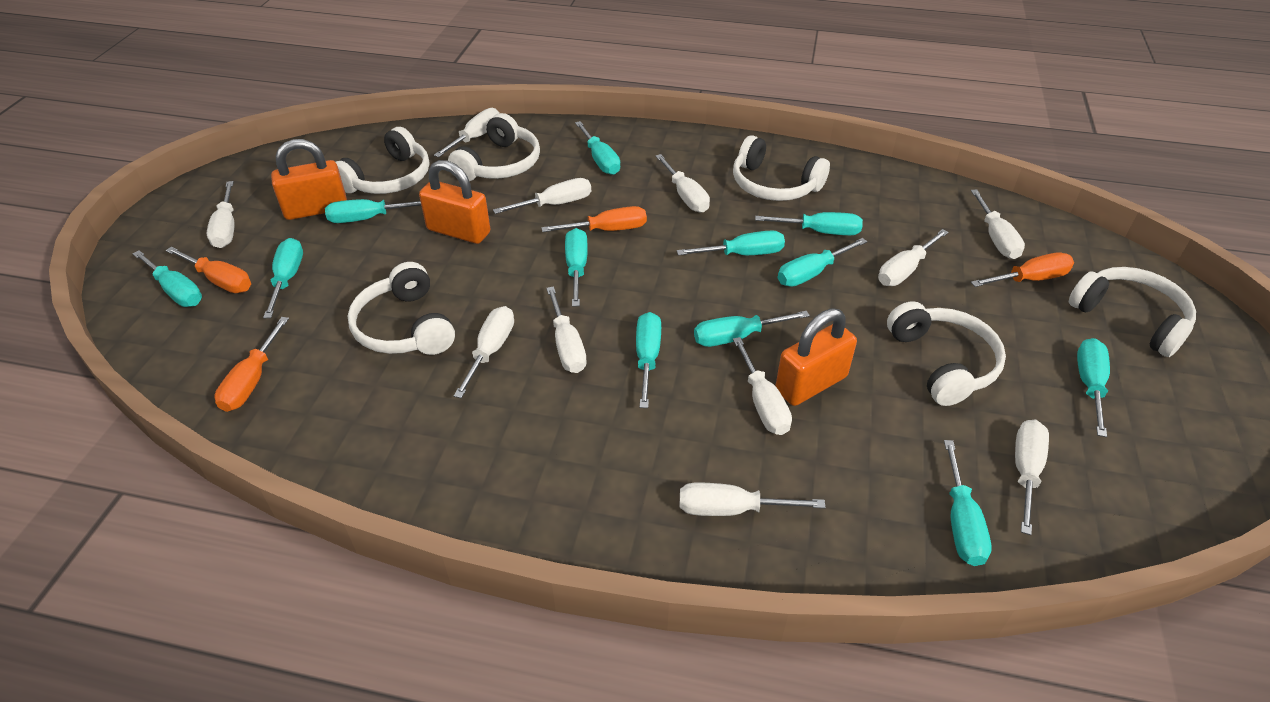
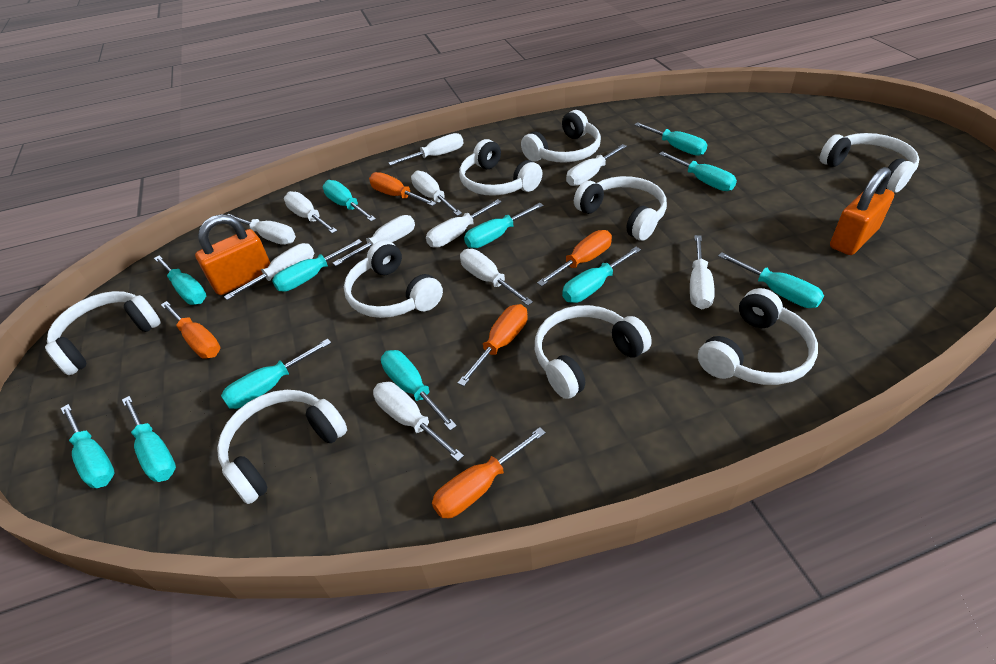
orange padlock: 3 -> 2
orange screwdriver: 4 -> 5
white headphones: 6 -> 9

